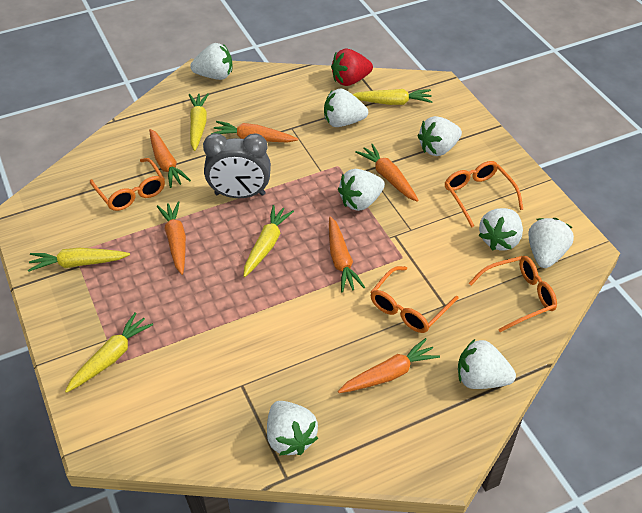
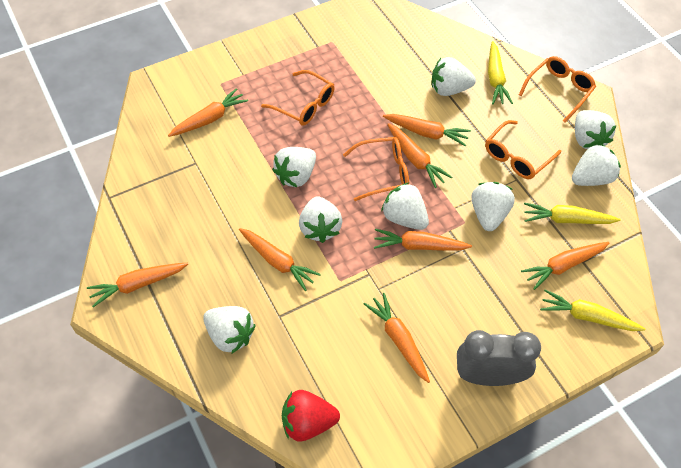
orange carrot: 6 -> 8
yellow carrot: 5 -> 3

